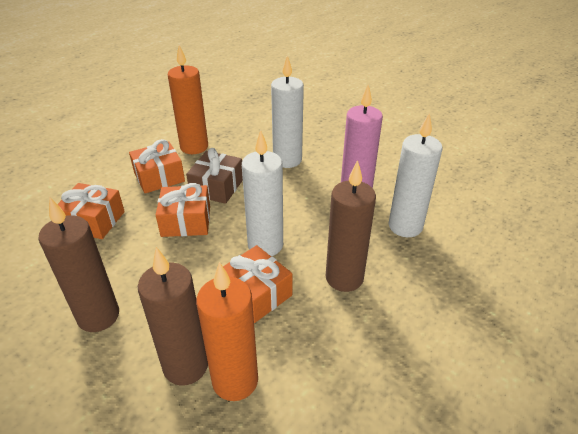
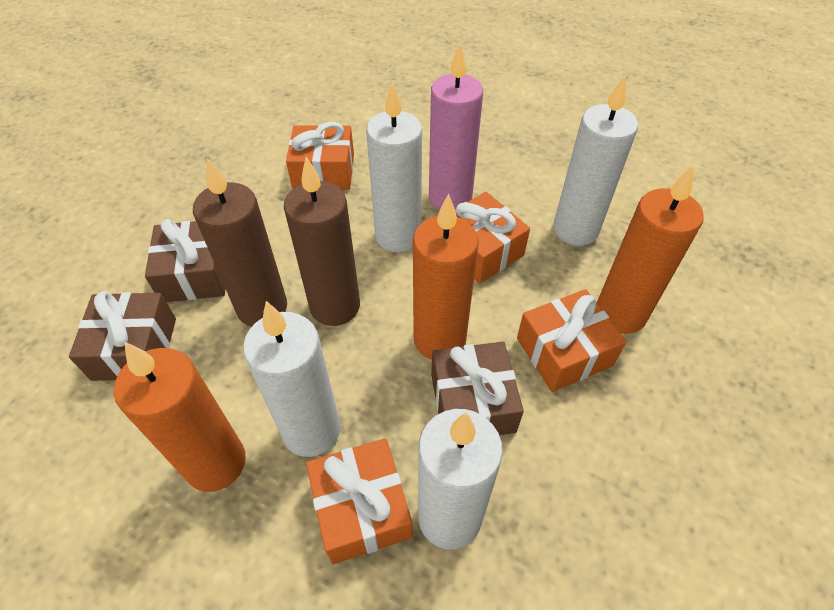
brown candle: 3 -> 2
brown gift: 1 -> 3
orange candle: 2 -> 3
white candle: 3 -> 4

